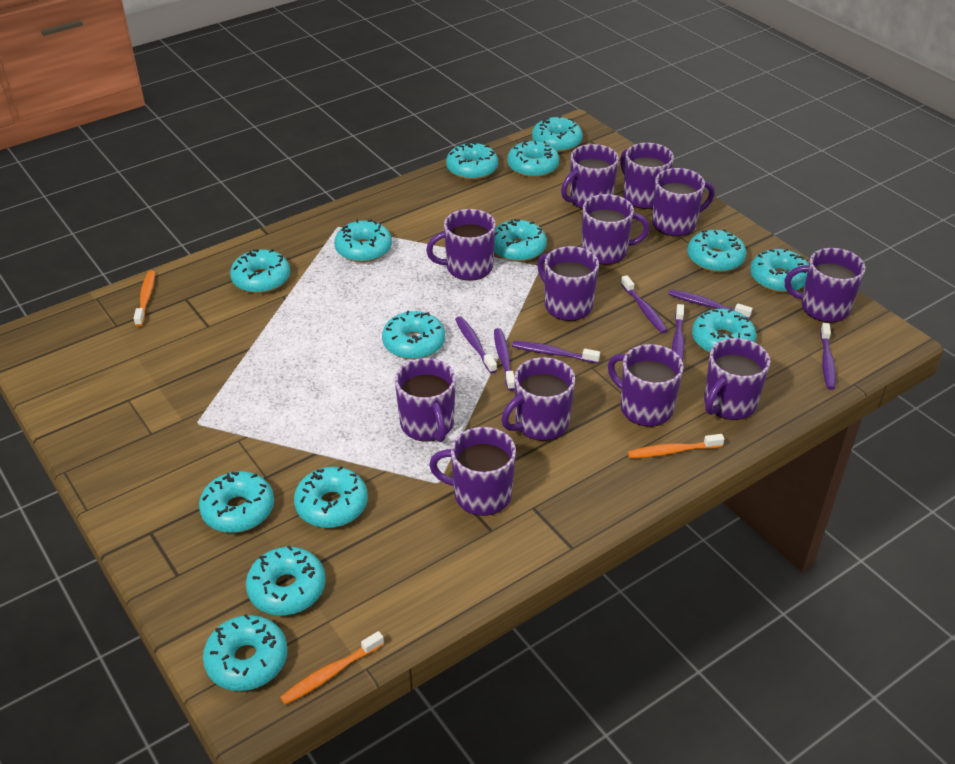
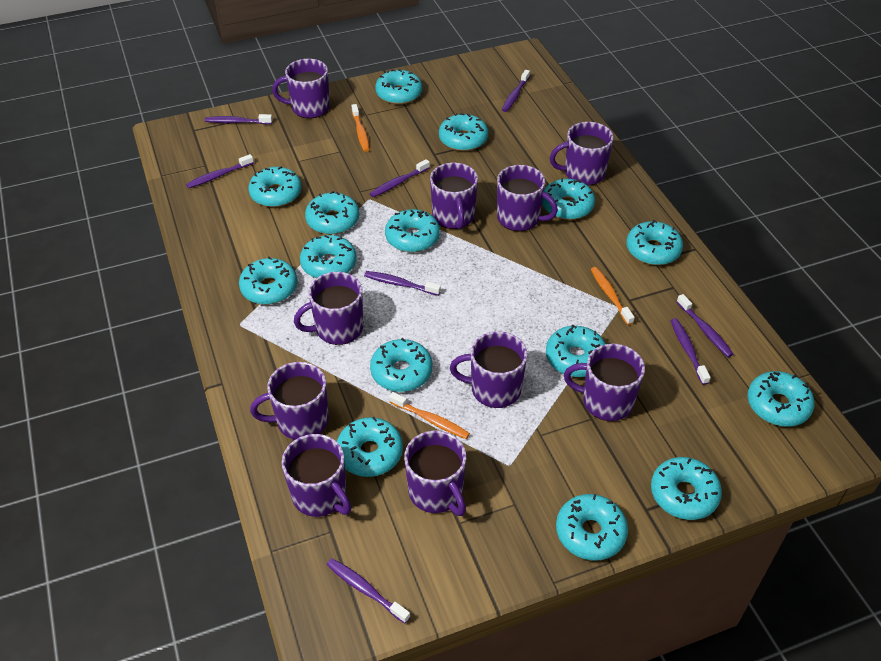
purple mug: 12 -> 10
purple toothbrush: 7 -> 8
turquoise donut: 14 -> 15

